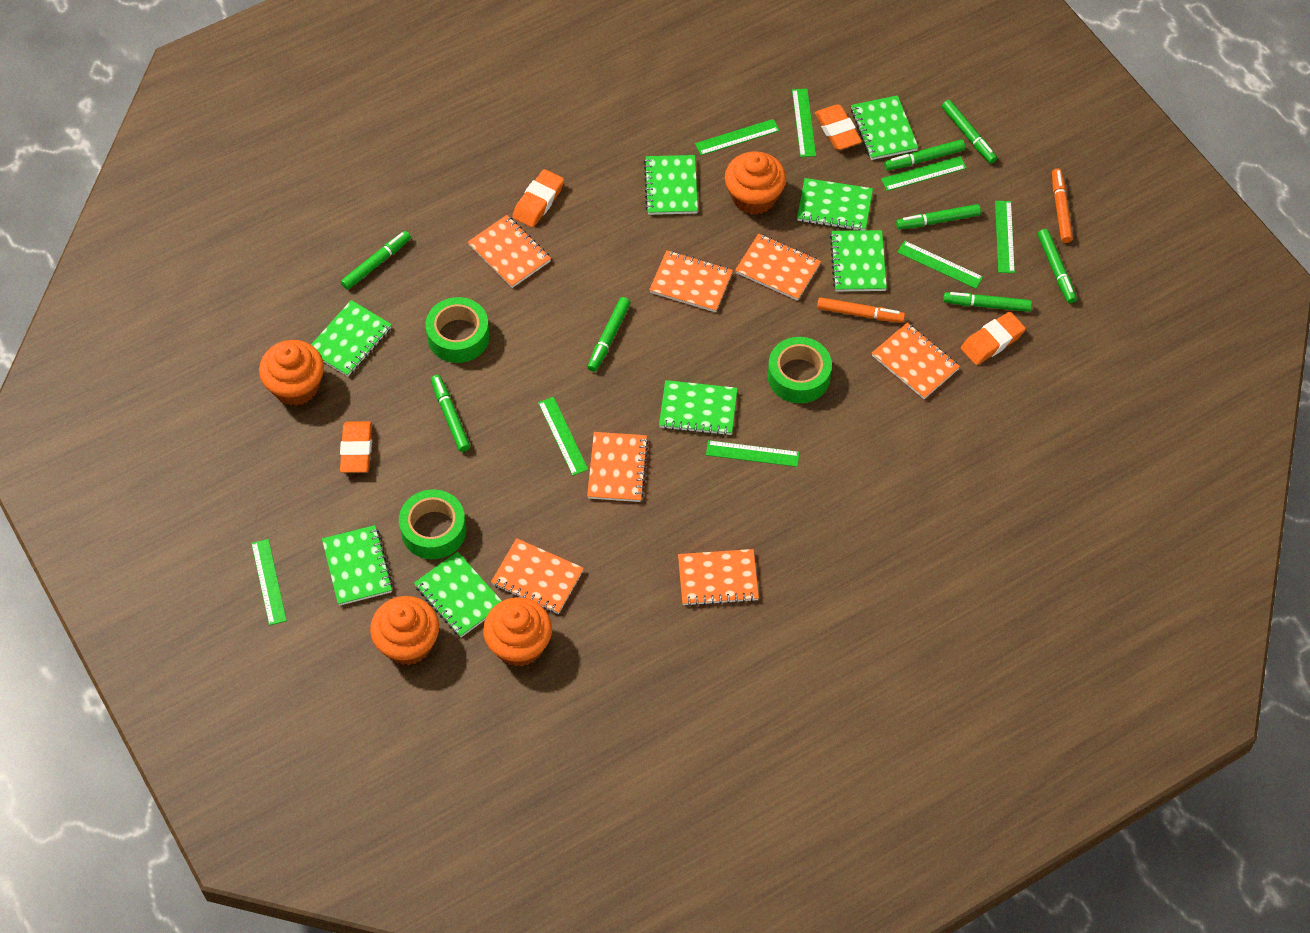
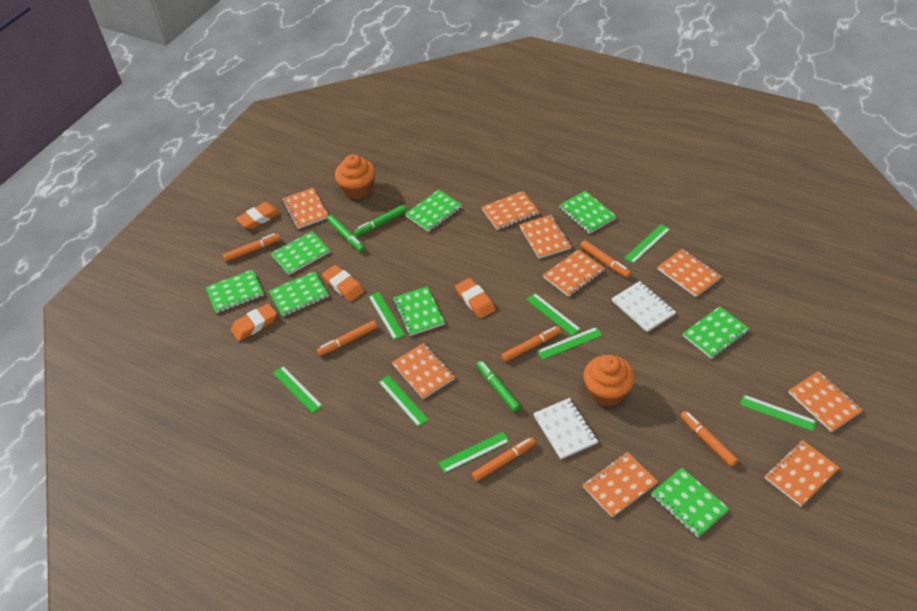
green marker: 8 -> 3
green tape: 3 -> 0
orange cupcake: 4 -> 2
orange marker: 2 -> 6
orange notebook: 7 -> 9
white notebook: 0 -> 2

